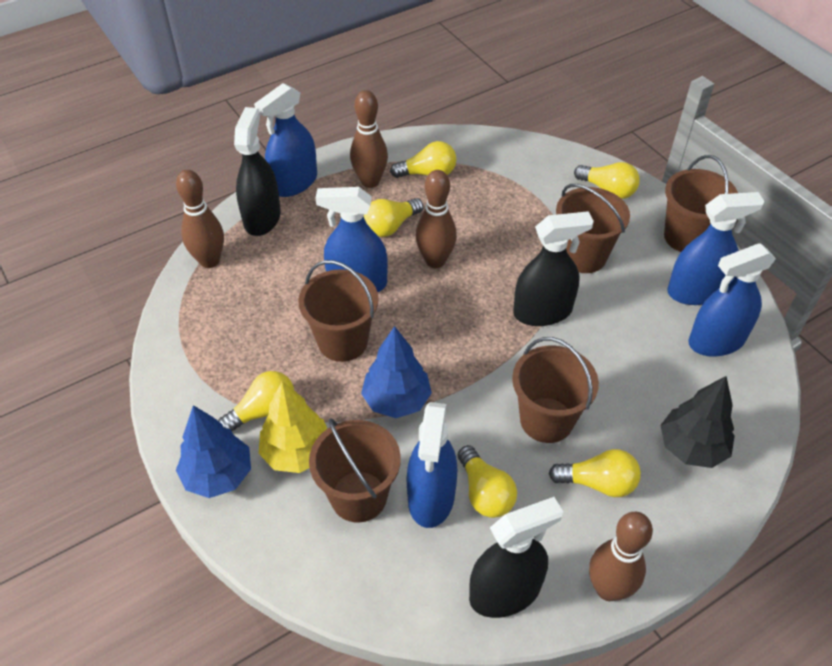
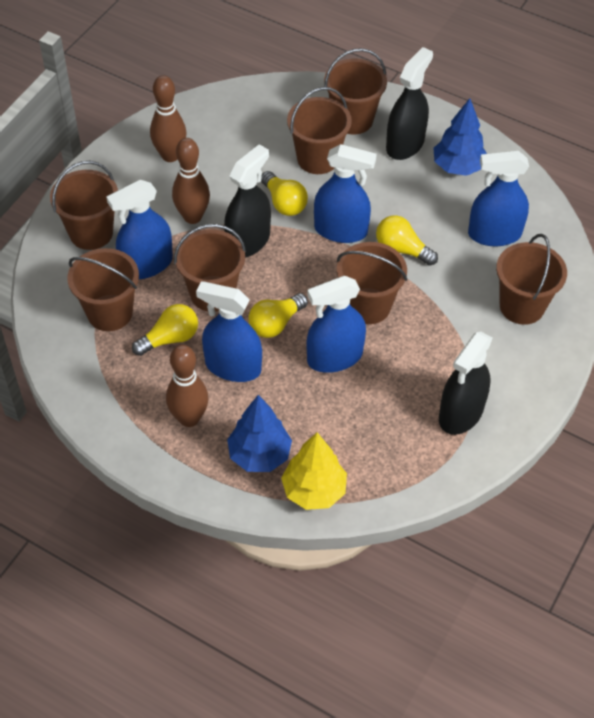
black tree: 1 -> 0
brown bowling pin: 4 -> 3
brown bucket: 5 -> 7
yellow light bulb: 6 -> 4

